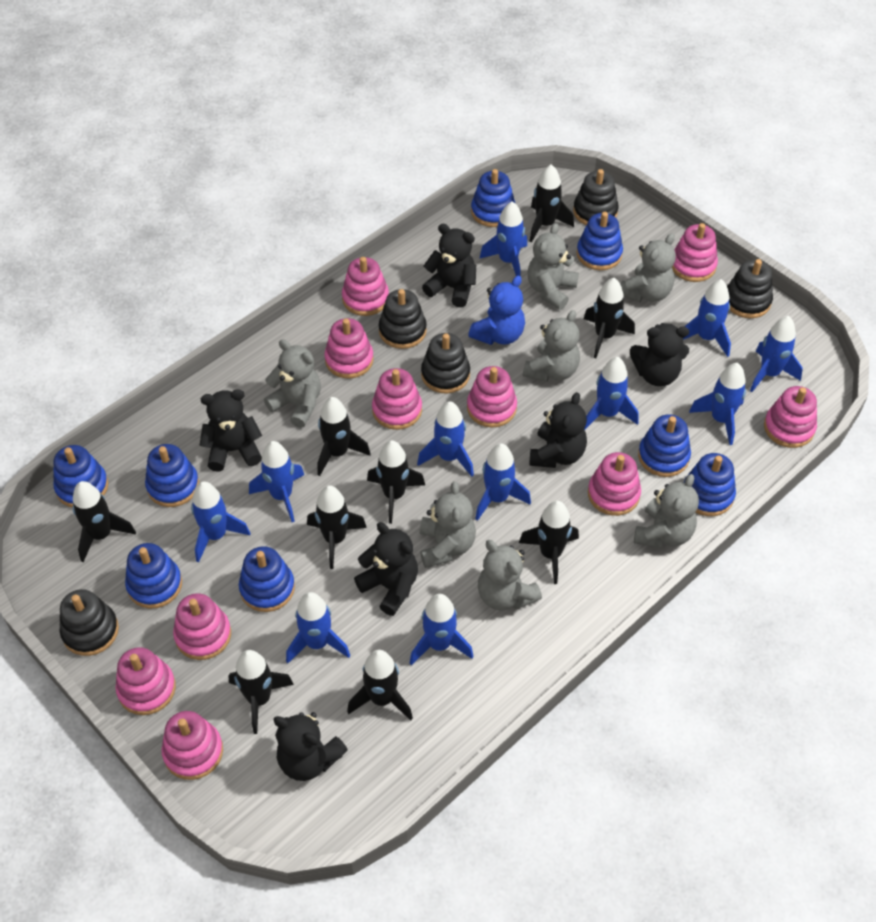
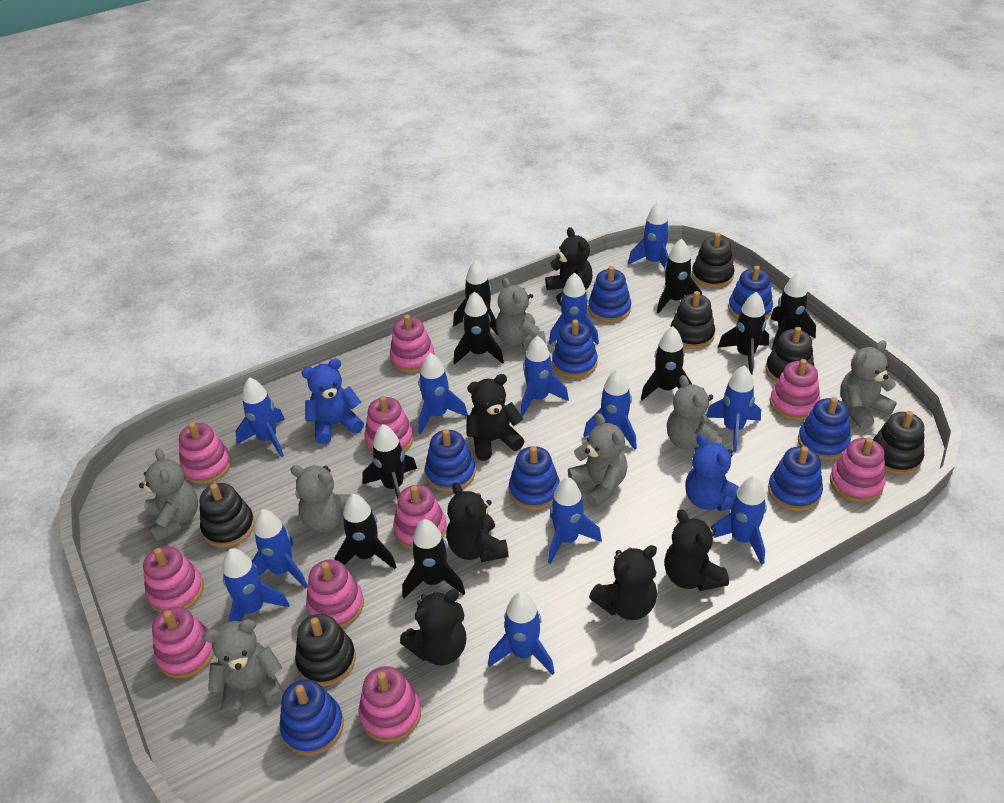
black stacking toy: 5 -> 6
blue rocket: 11 -> 12
blue teddy bear: 1 -> 2

